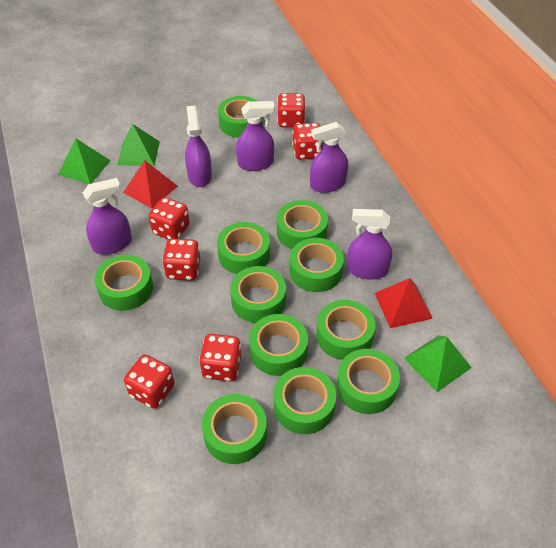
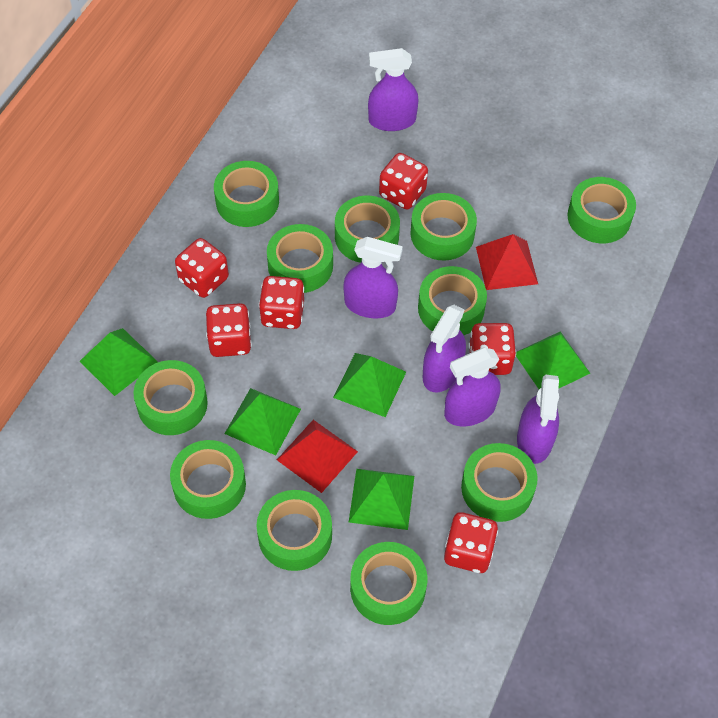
green pyramid: 3 -> 5

